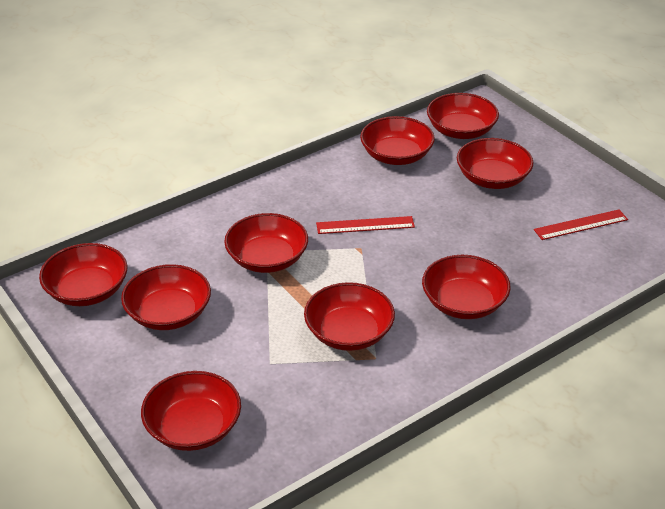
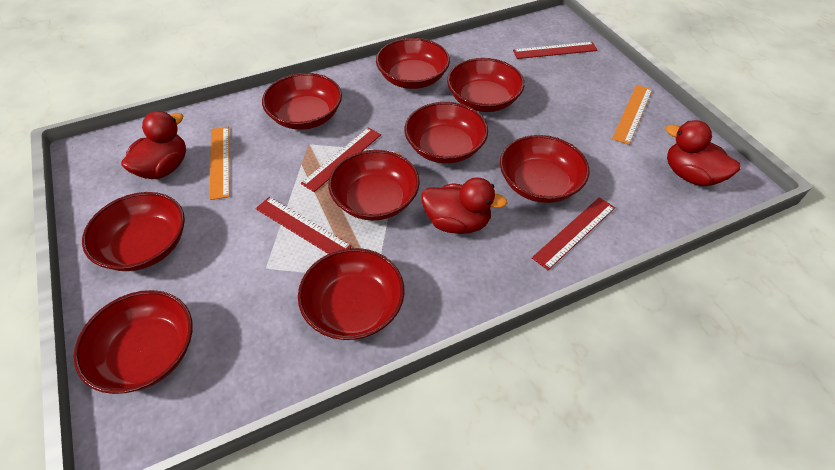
orange ruler: 0 -> 2
red duck: 0 -> 3
red ruler: 2 -> 4

